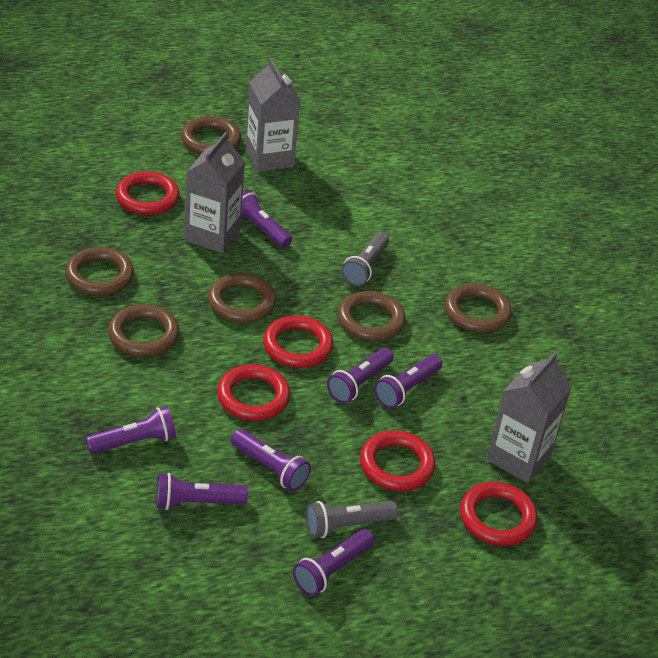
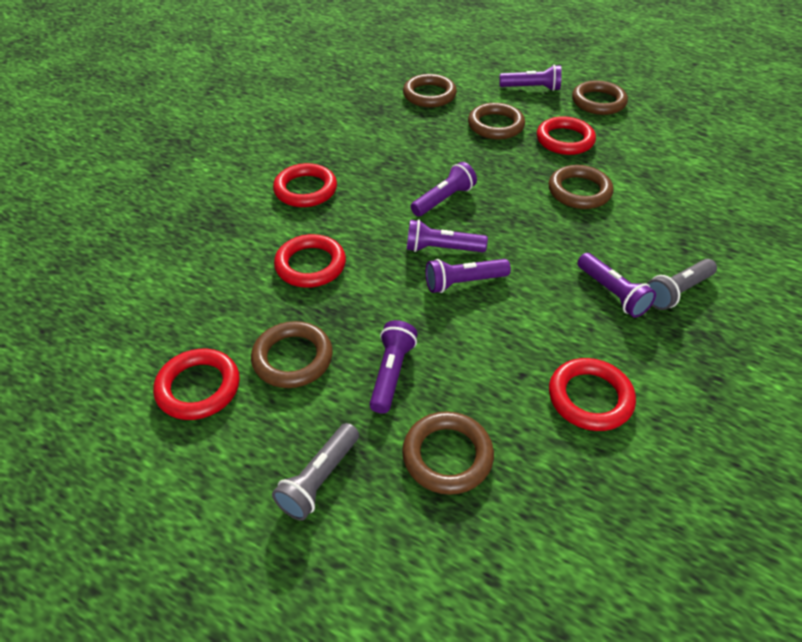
grey carton: 3 -> 0
purple flashlight: 7 -> 6

